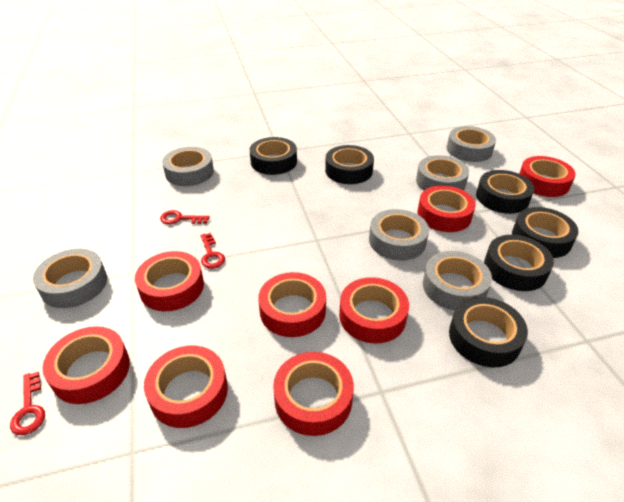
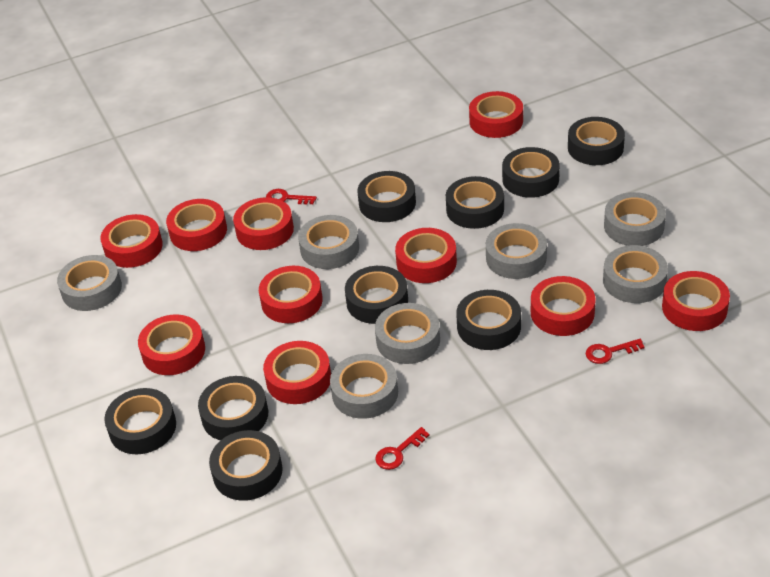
black tape: 6 -> 9
grey tape: 6 -> 7
red tape: 8 -> 10

